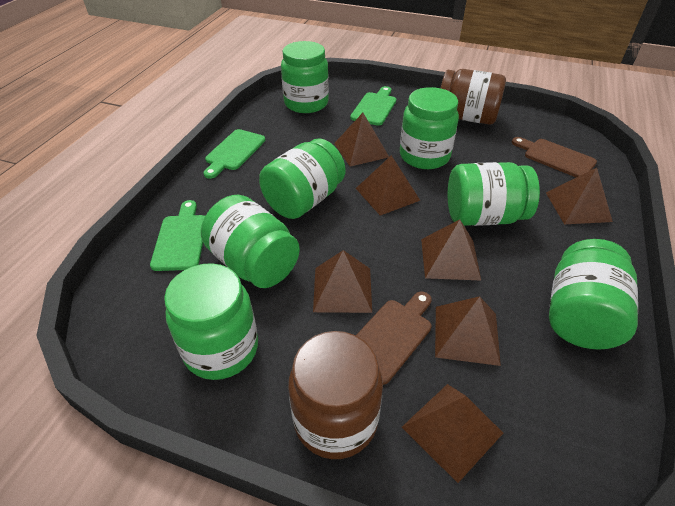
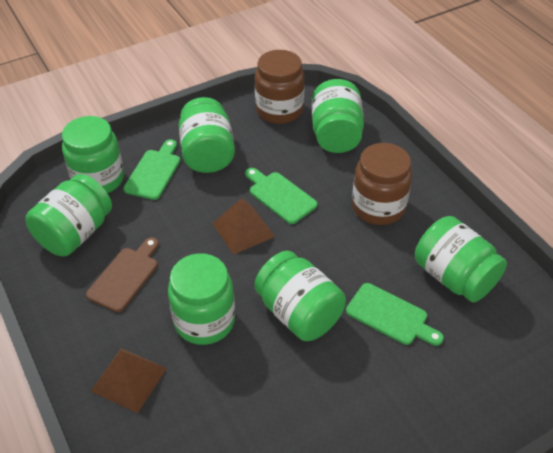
brown cutting board: 2 -> 1
brown pyramid: 7 -> 2

